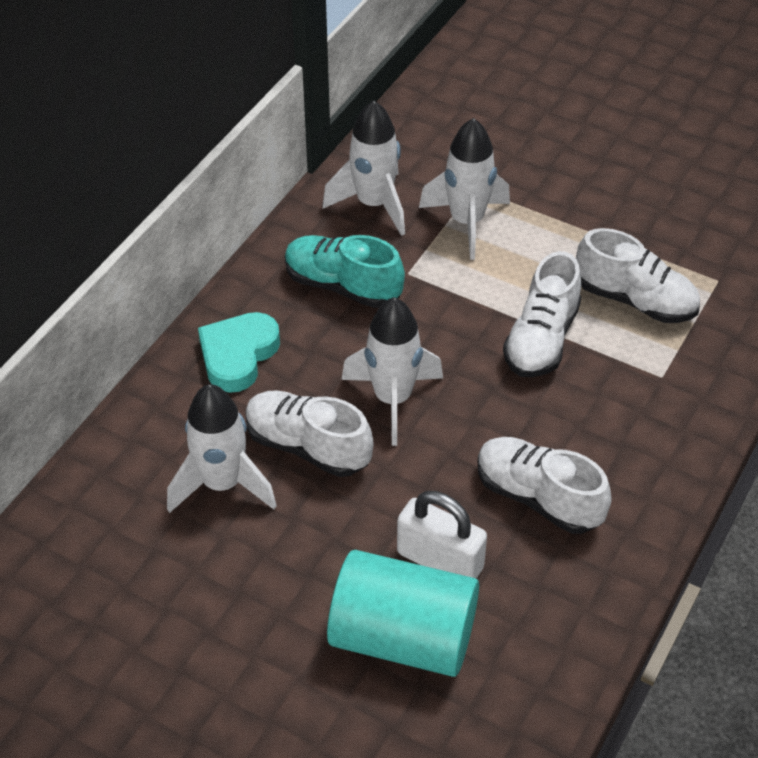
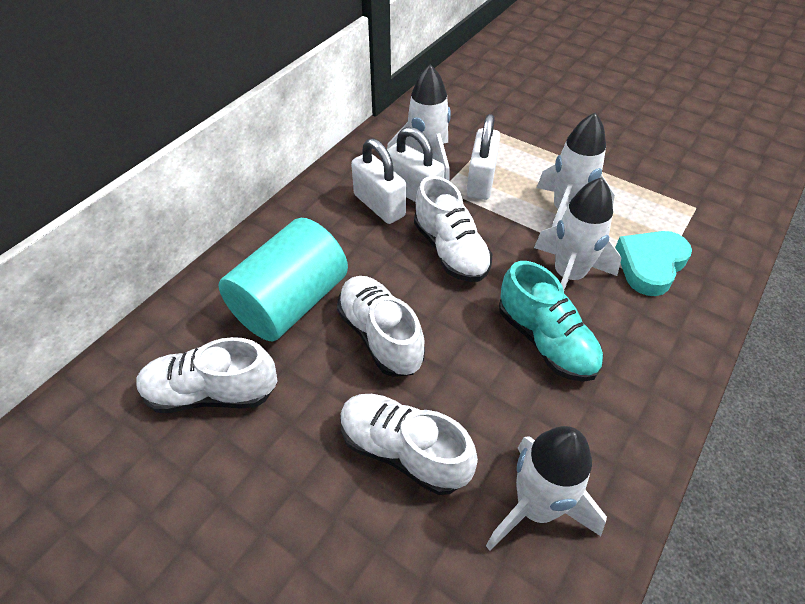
white padlock: 1 -> 3

